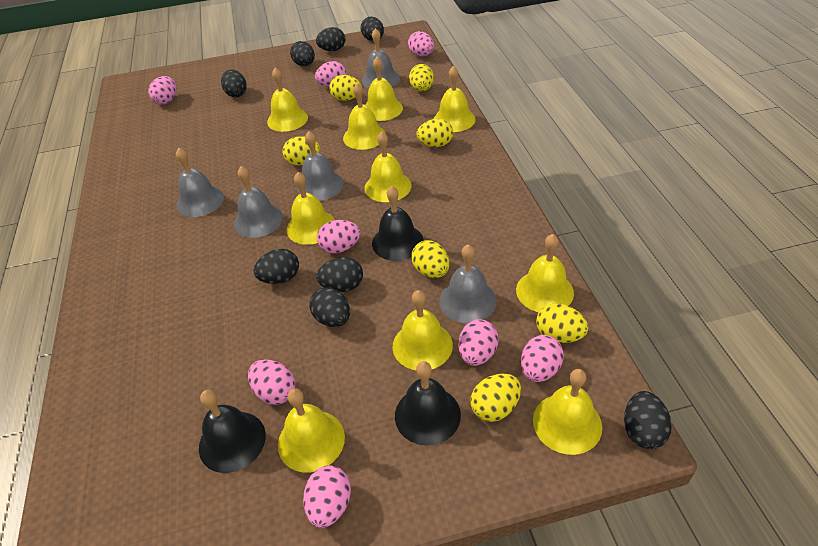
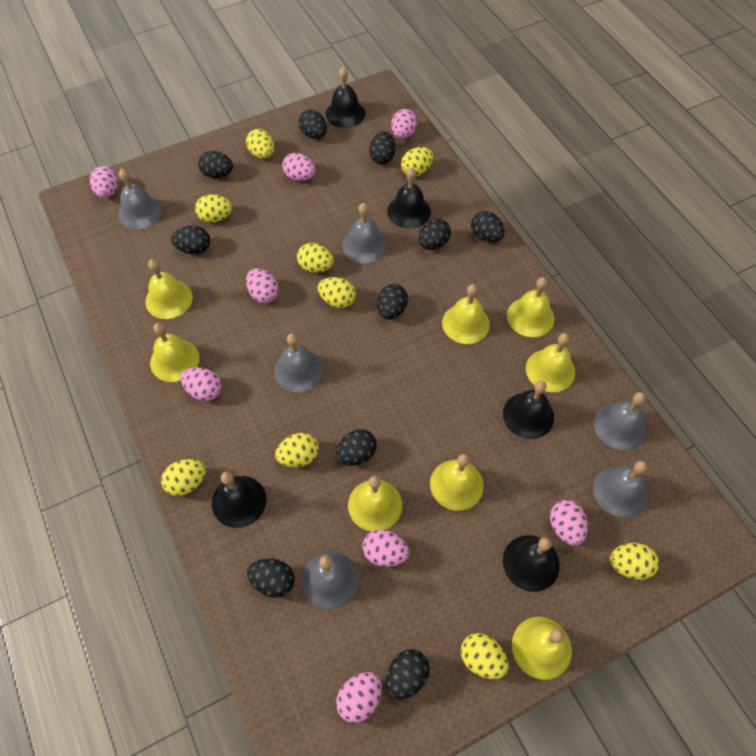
black bell: 3 -> 5
black egg: 8 -> 10
grey bell: 5 -> 6
yellow bell: 10 -> 8
yellow egg: 7 -> 9

